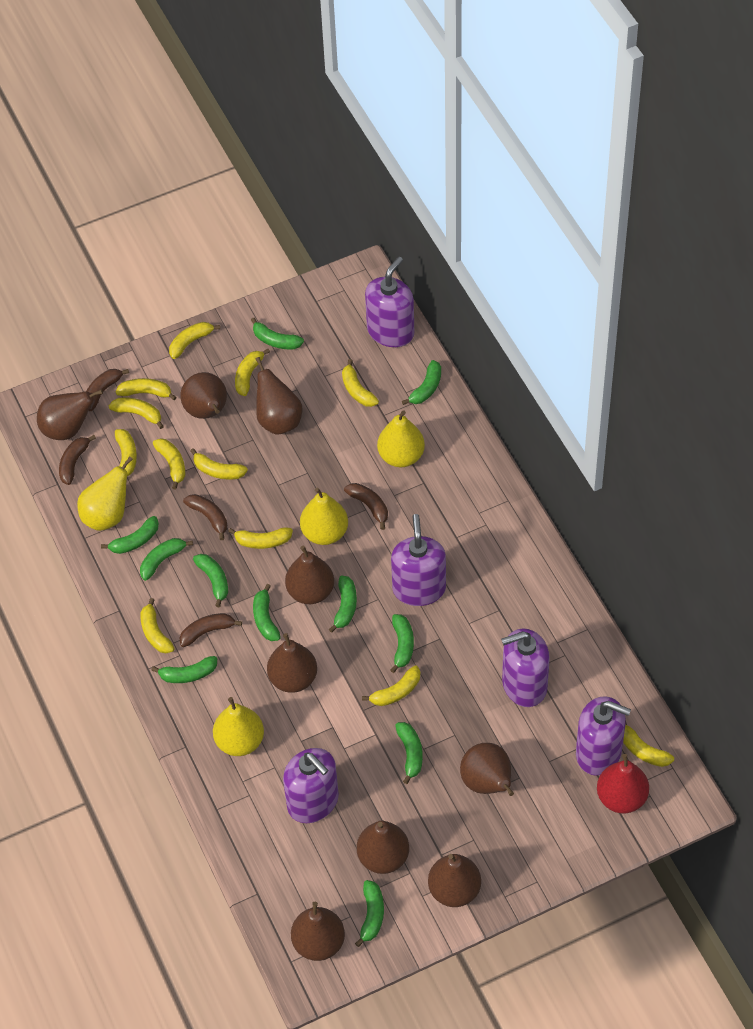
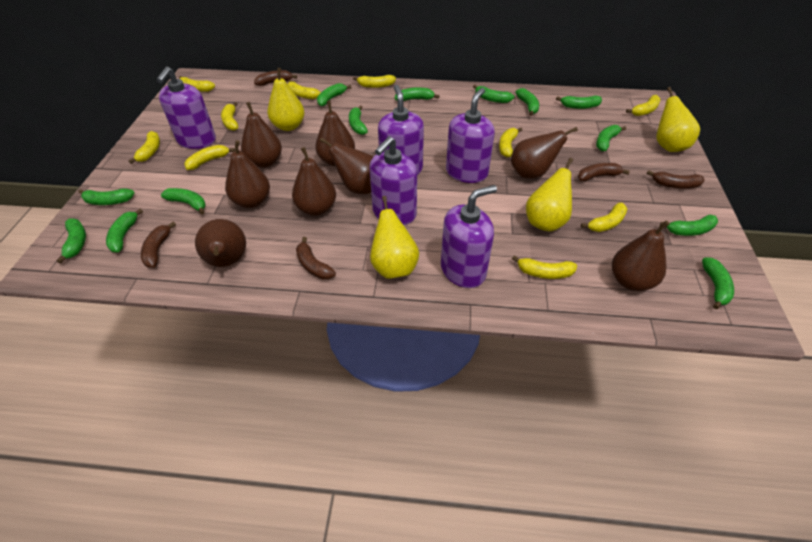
brown pear: 9 -> 8
green banana: 11 -> 13
red pear: 1 -> 0
yellow banana: 12 -> 10

